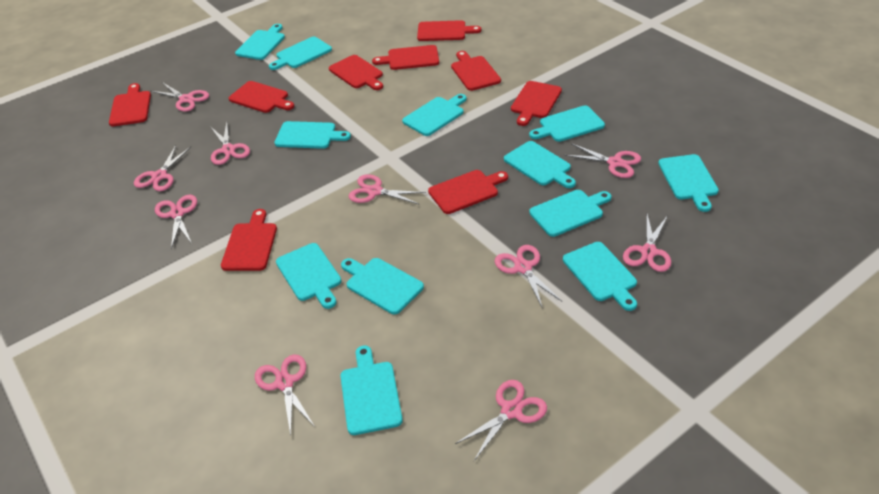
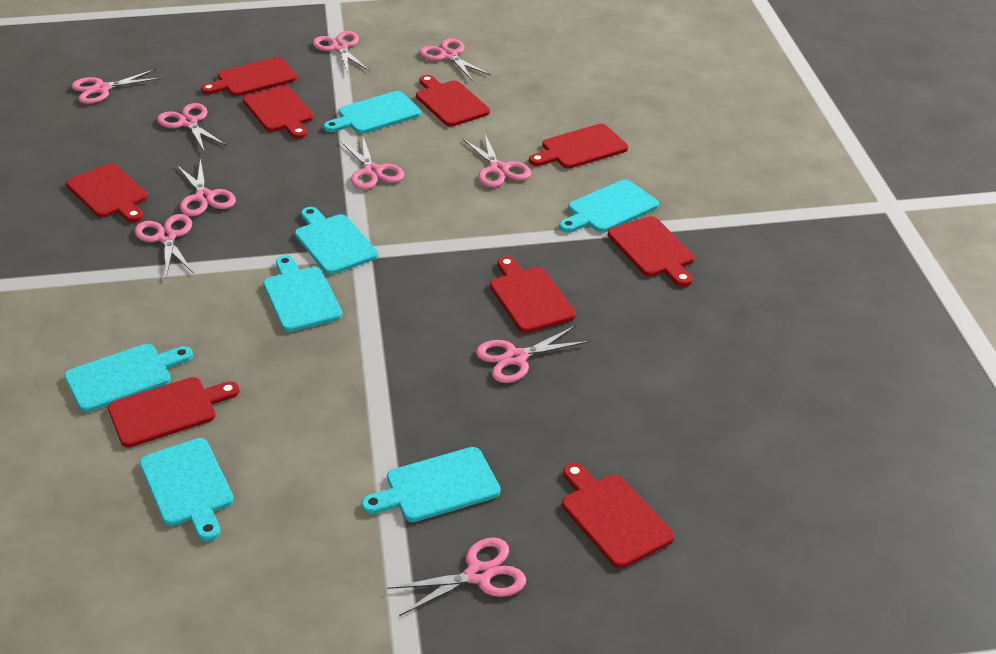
turquoise cutting board: 12 -> 7

